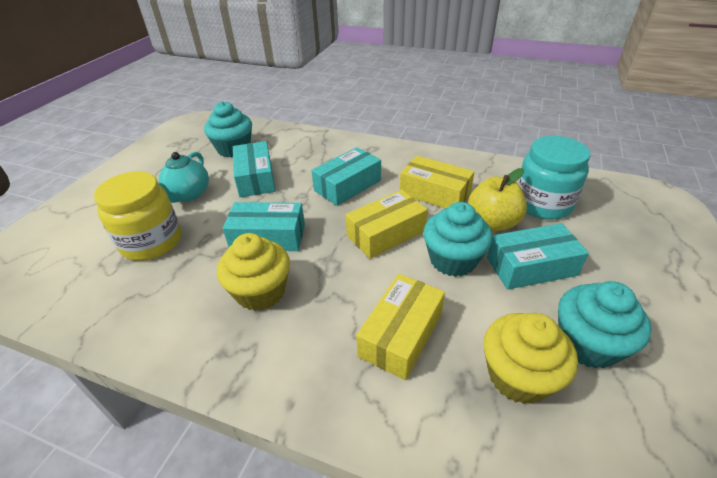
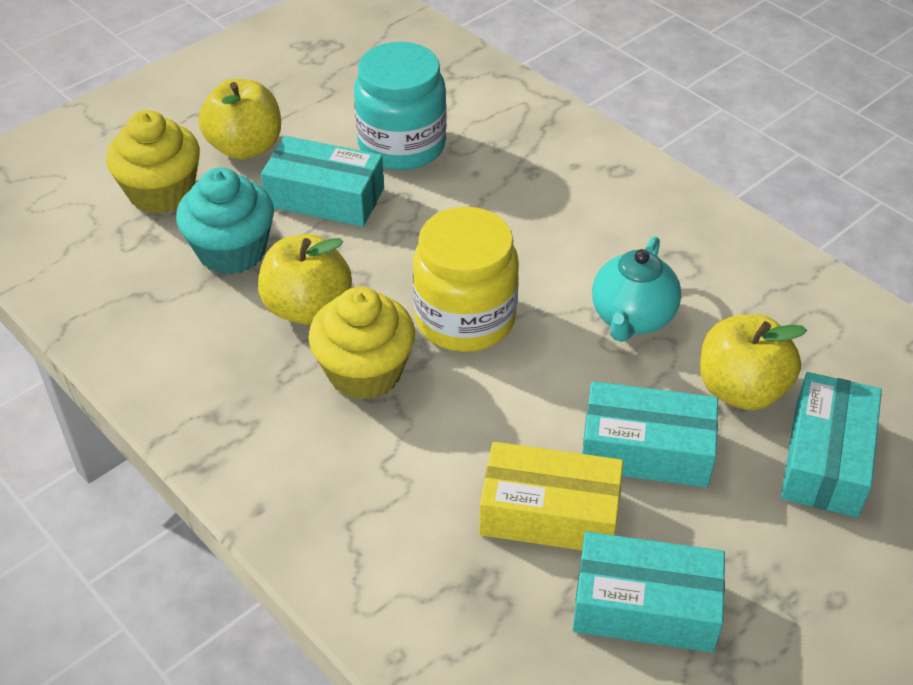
turquoise cupcake: 3 -> 1
yellow apple: 1 -> 3
yellow box: 3 -> 1

